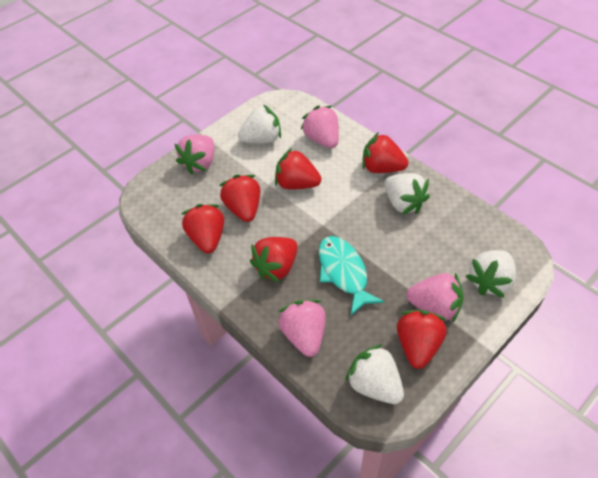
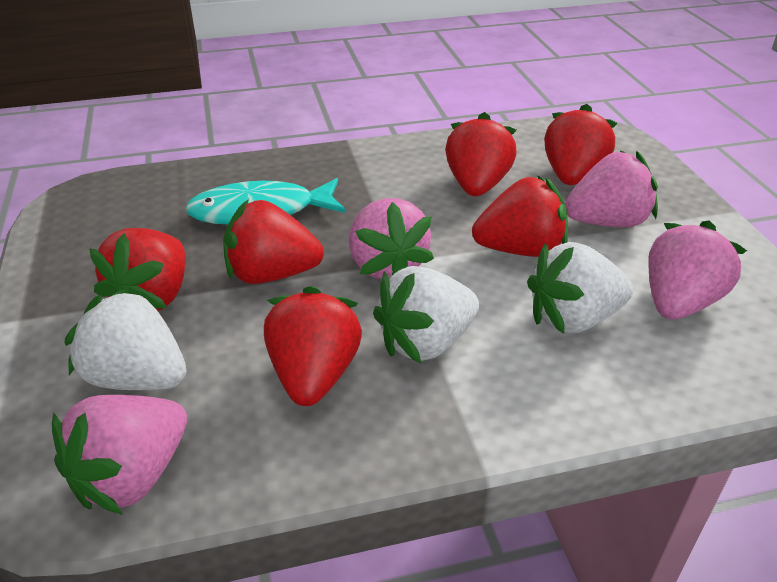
white strawberry: 4 -> 3

